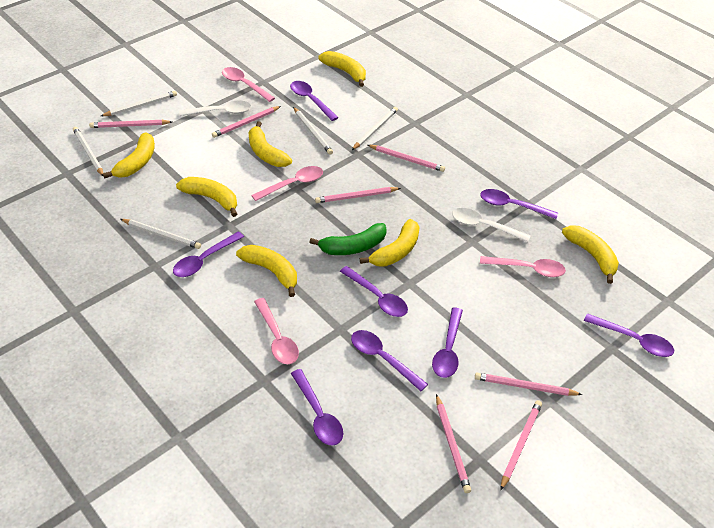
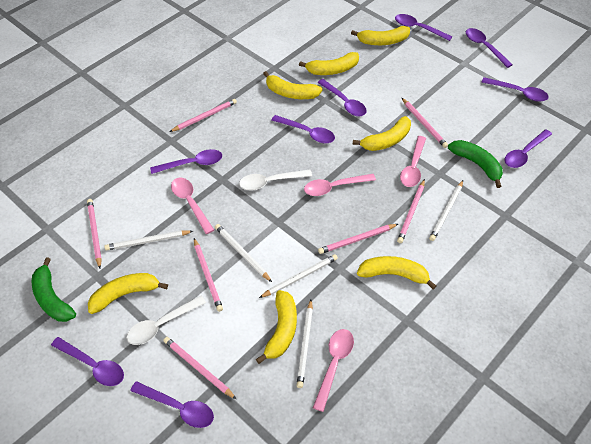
green banana: 1 -> 2
purple spoon: 8 -> 9

